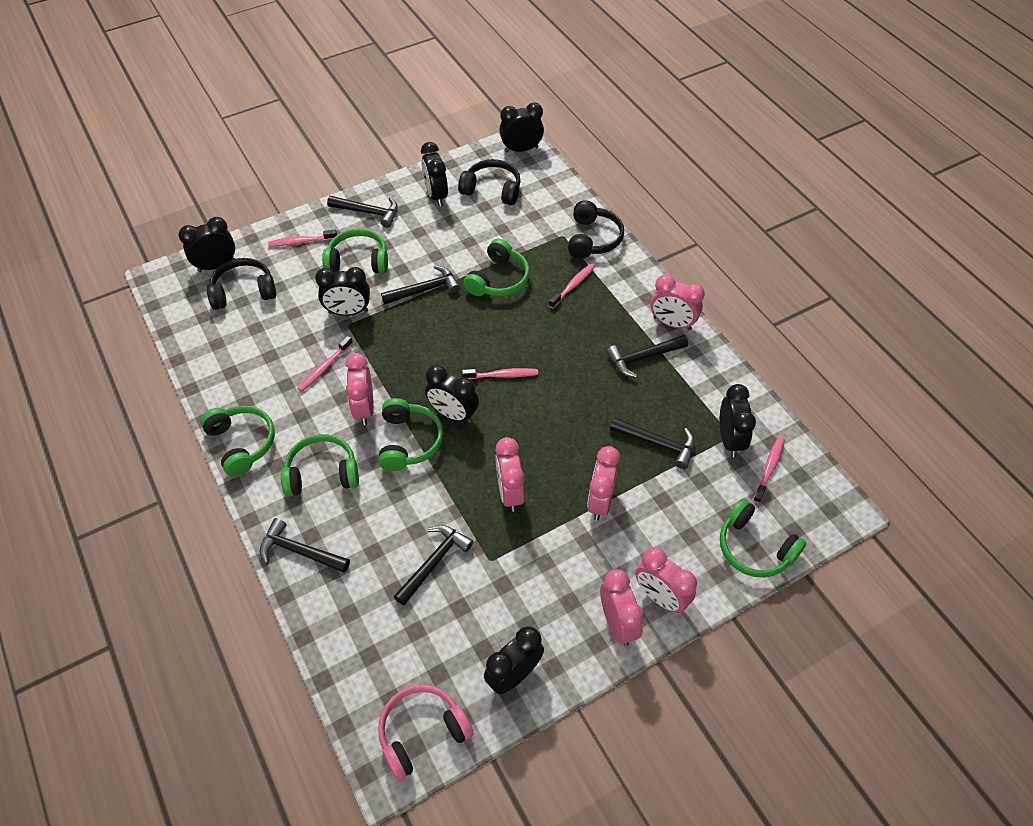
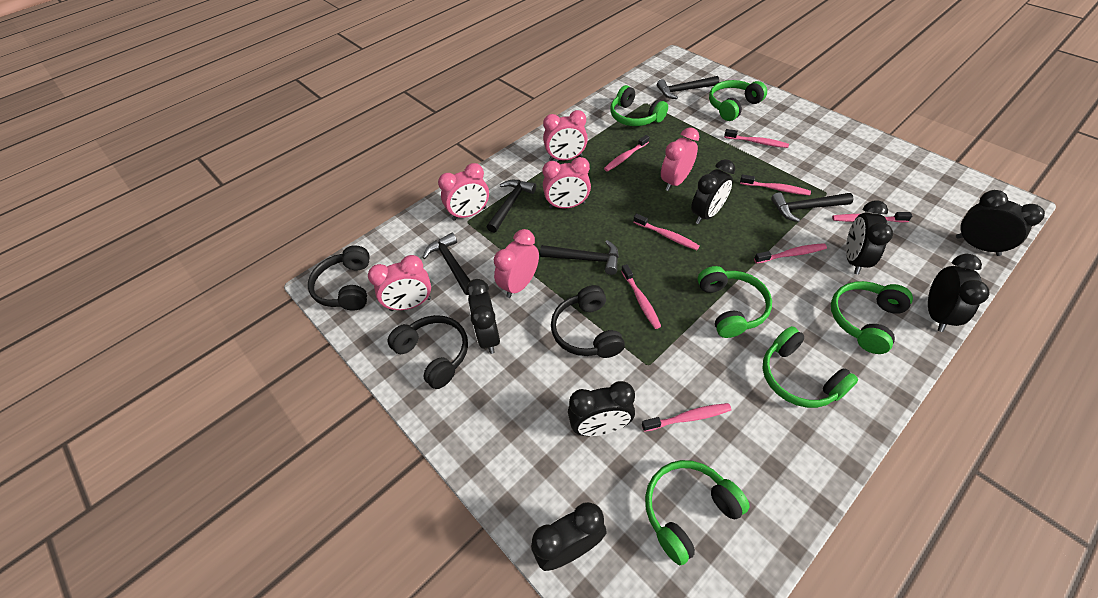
black hammer: 6 -> 5
pink headphones: 1 -> 0
pink toothbrush: 5 -> 8

